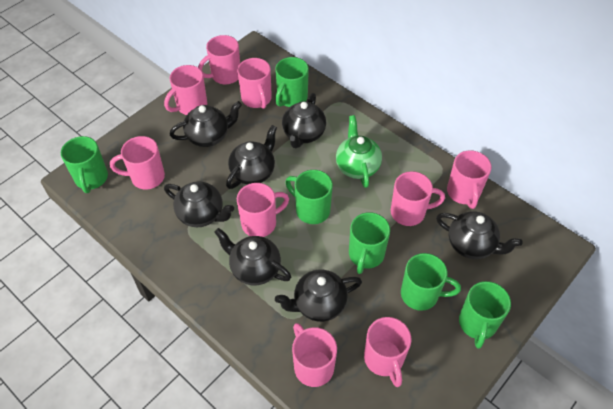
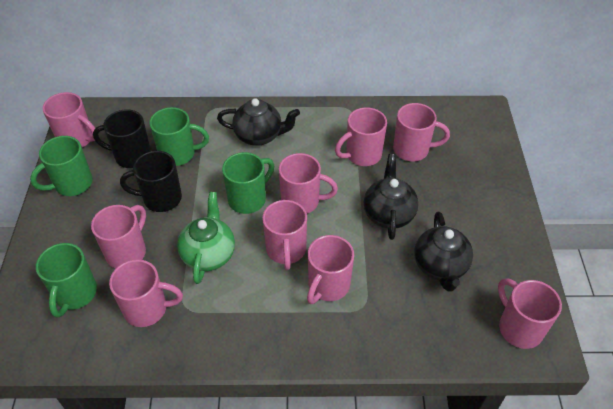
black mug: 0 -> 2
black teapot: 7 -> 3
green mug: 6 -> 4

